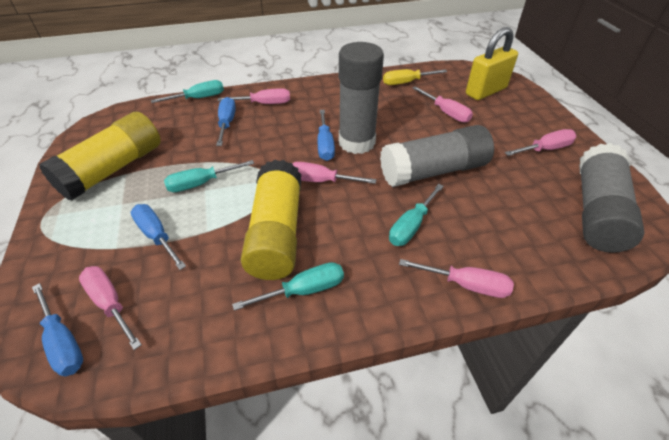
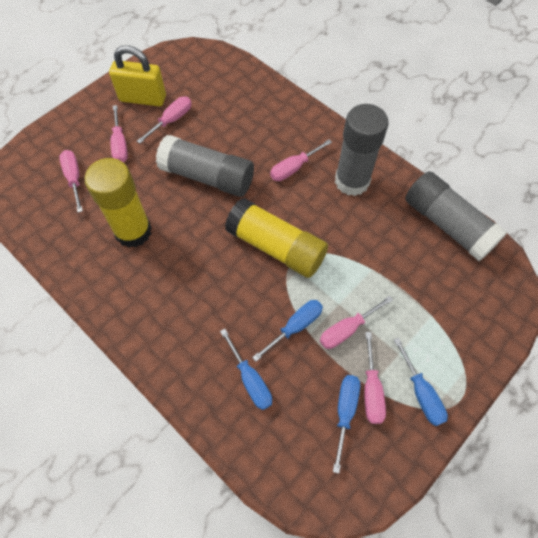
turquoise screwdriver: 4 -> 0
yellow screwdriver: 1 -> 0

